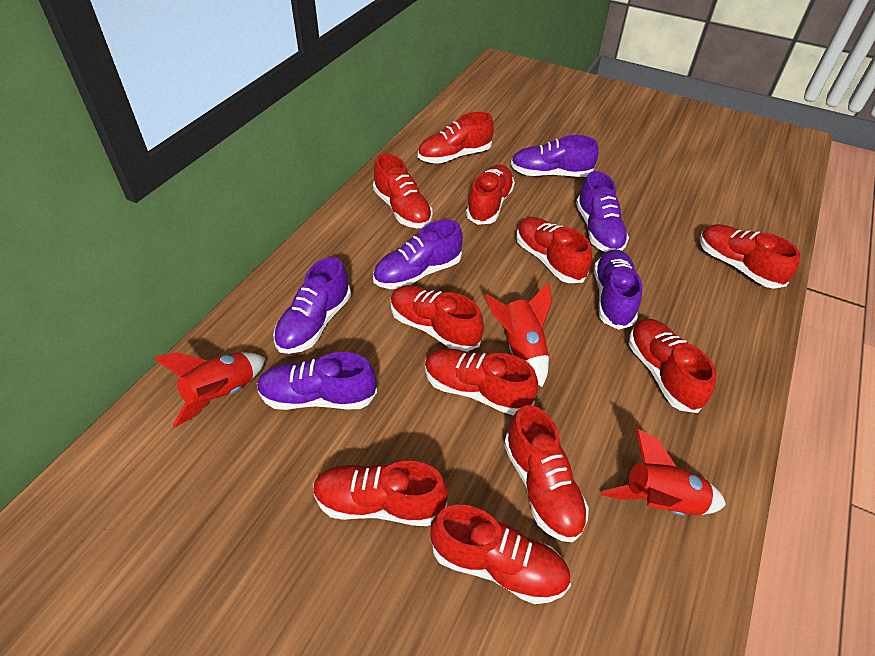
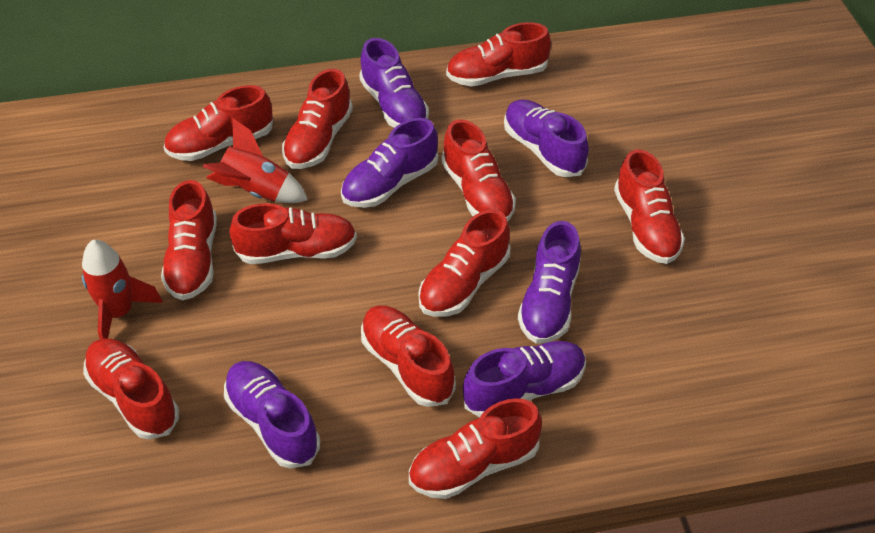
red rocket: 3 -> 2

